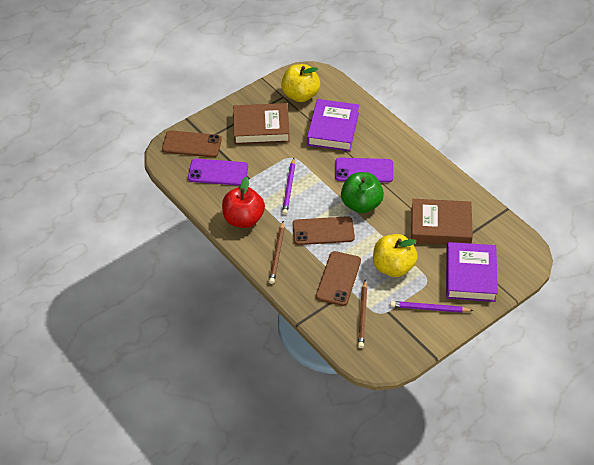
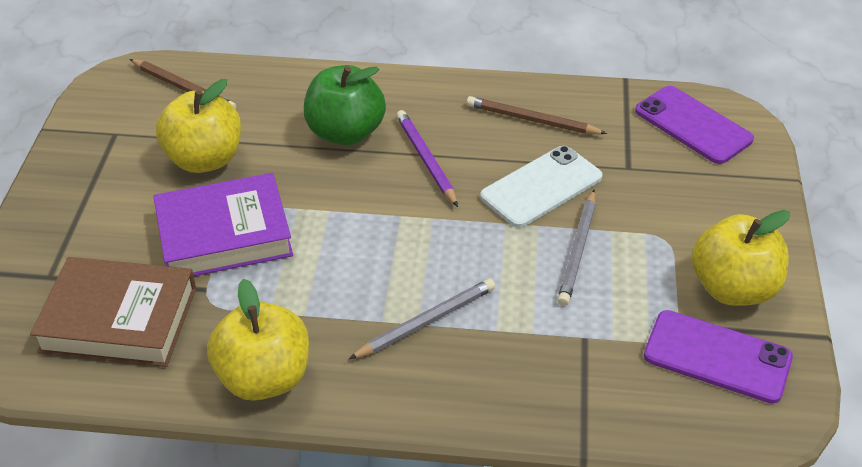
brown book: 2 -> 1
brown phone: 3 -> 0
grey pencil: 0 -> 2
purple book: 2 -> 1
purple pencil: 2 -> 1
red apple: 1 -> 0
white phone: 0 -> 1
yellow apple: 2 -> 3

